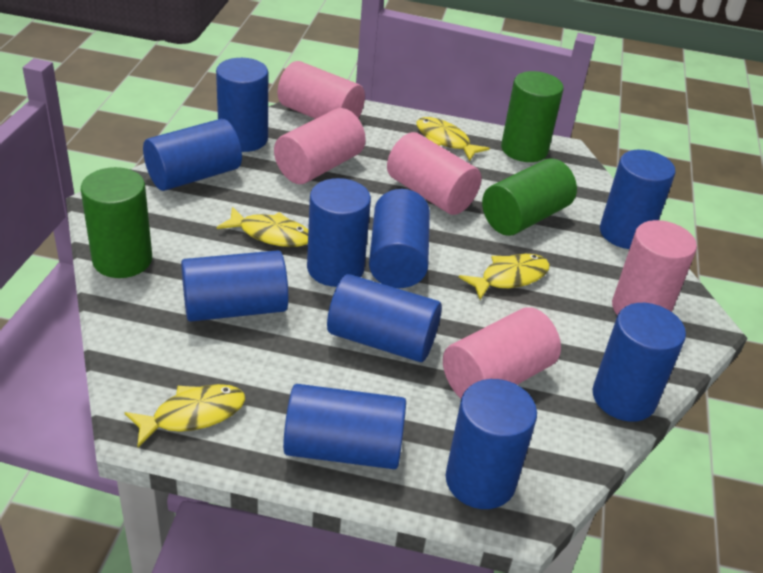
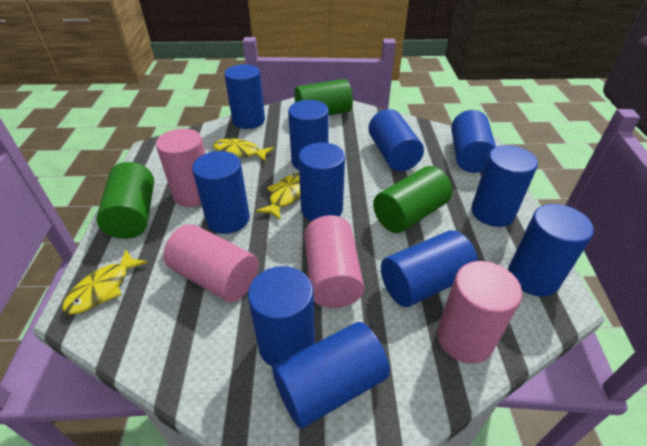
blue cylinder: 10 -> 11
pink cylinder: 5 -> 4
yellow fish: 4 -> 3

